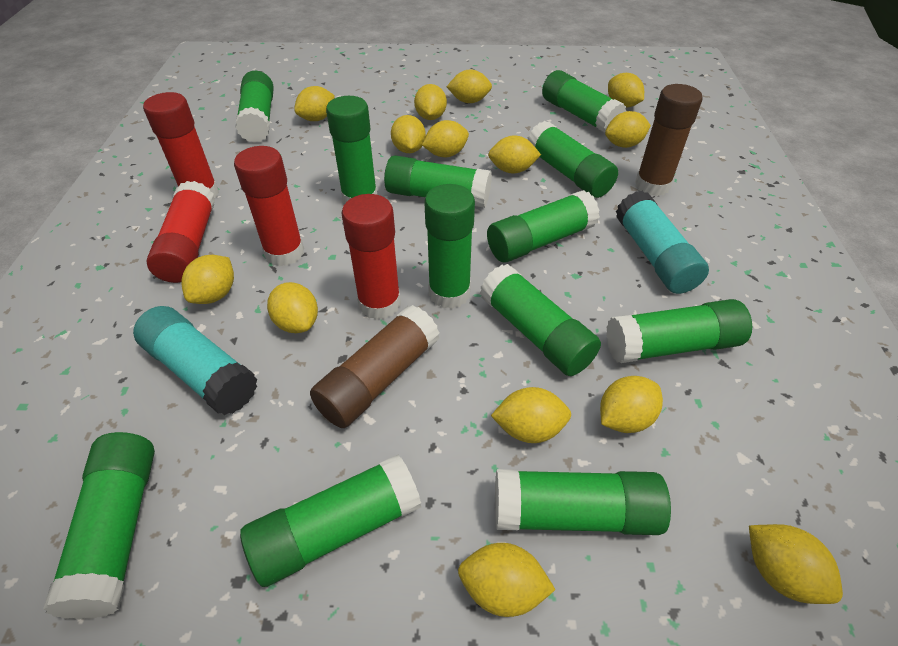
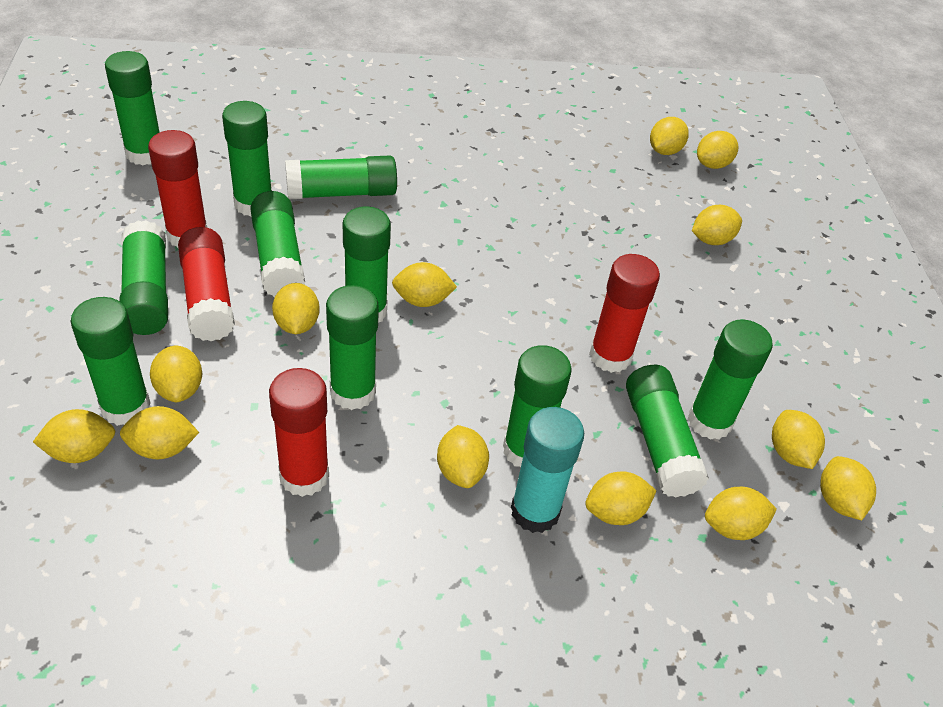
brown glue stick: 2 -> 0
green glue stick: 12 -> 11
turquoise glue stick: 2 -> 1
yellow lemon: 14 -> 13

